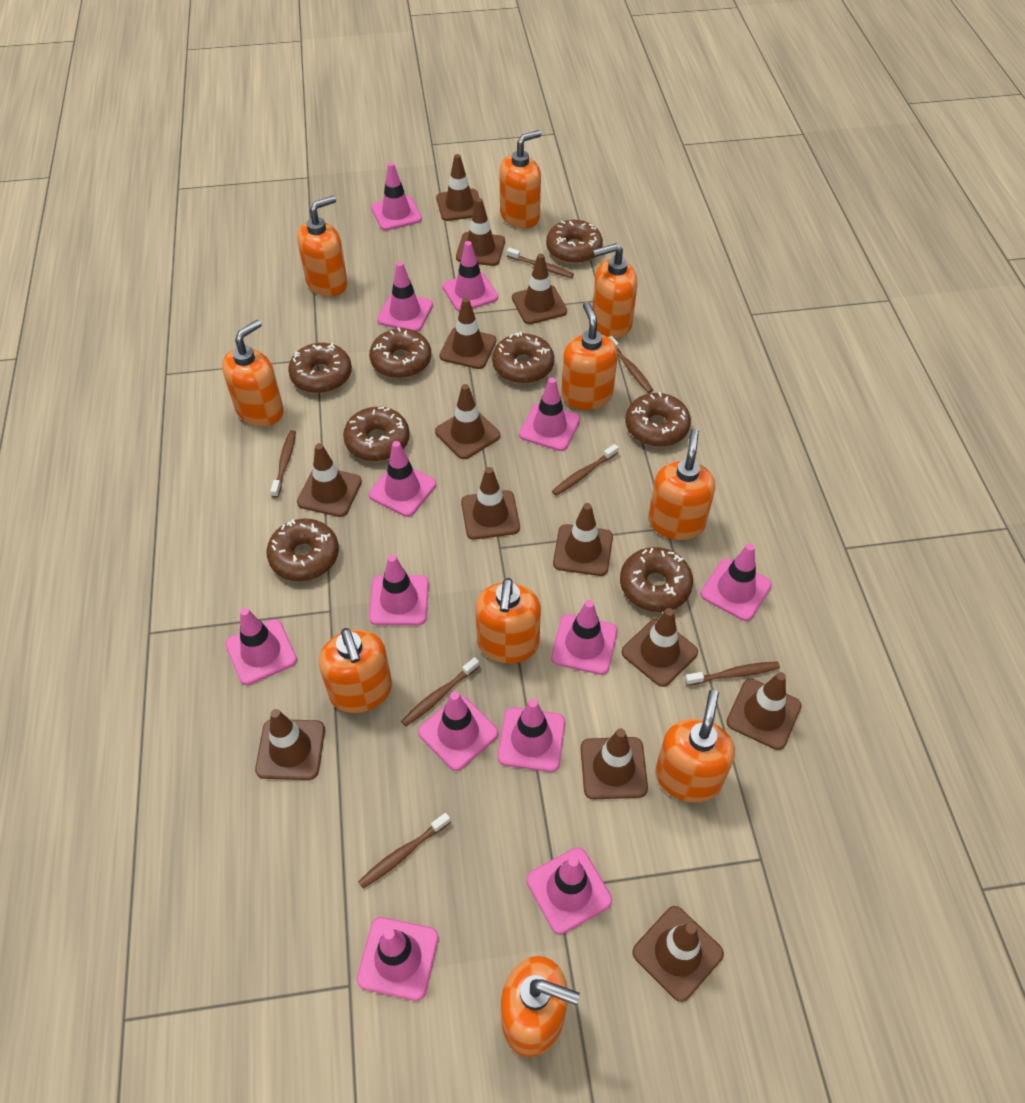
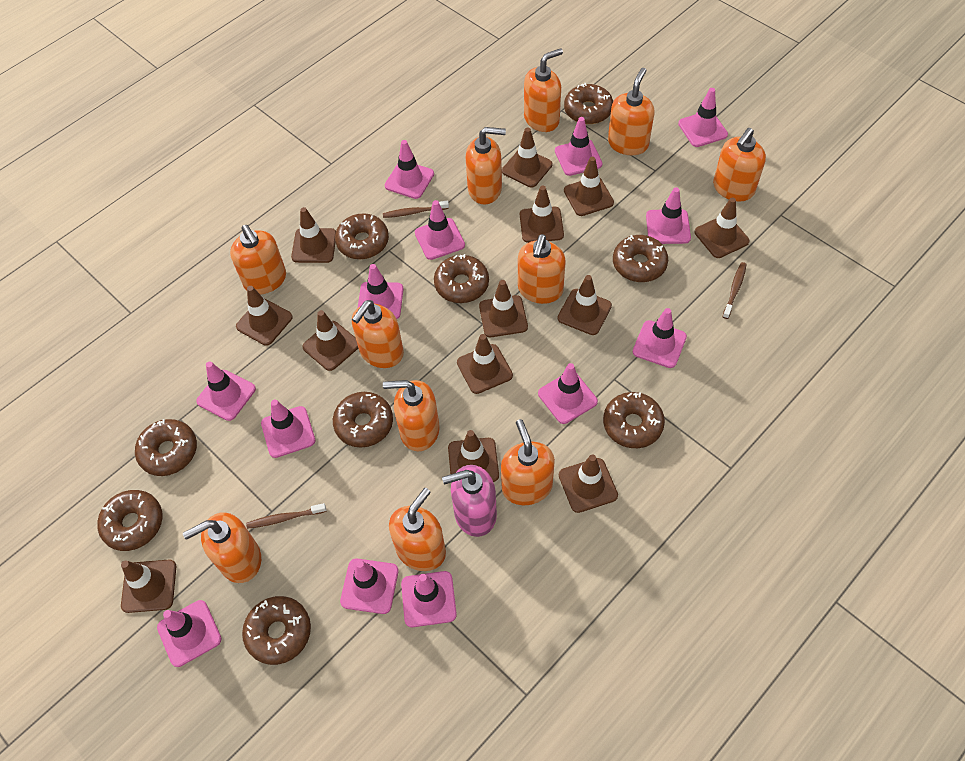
brown donut: 8 -> 9
brown toothbrush: 7 -> 3
orange soap dispenser: 10 -> 11
pink soap dispenser: 0 -> 1

